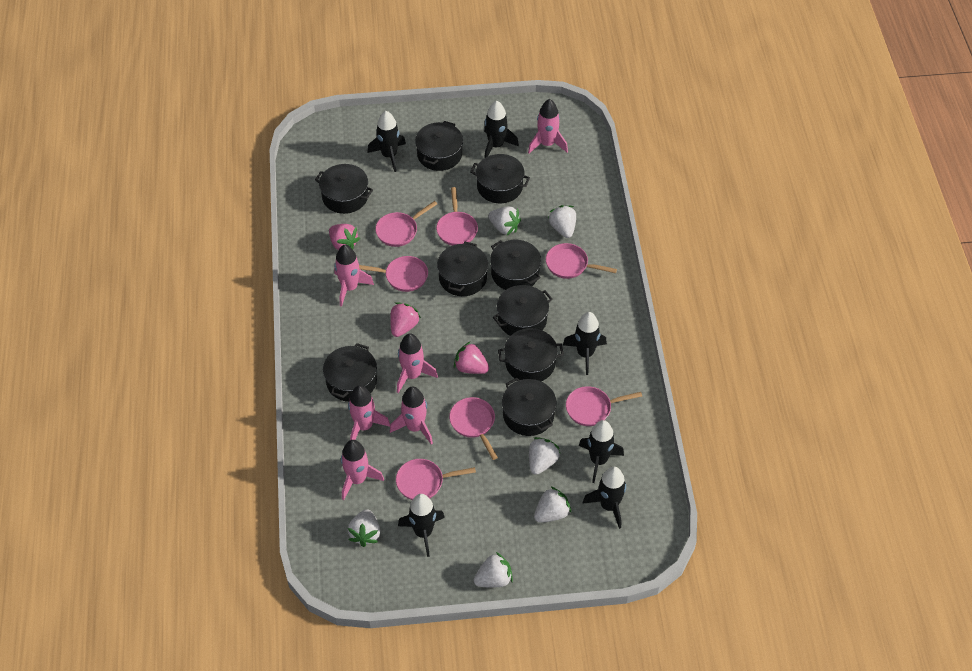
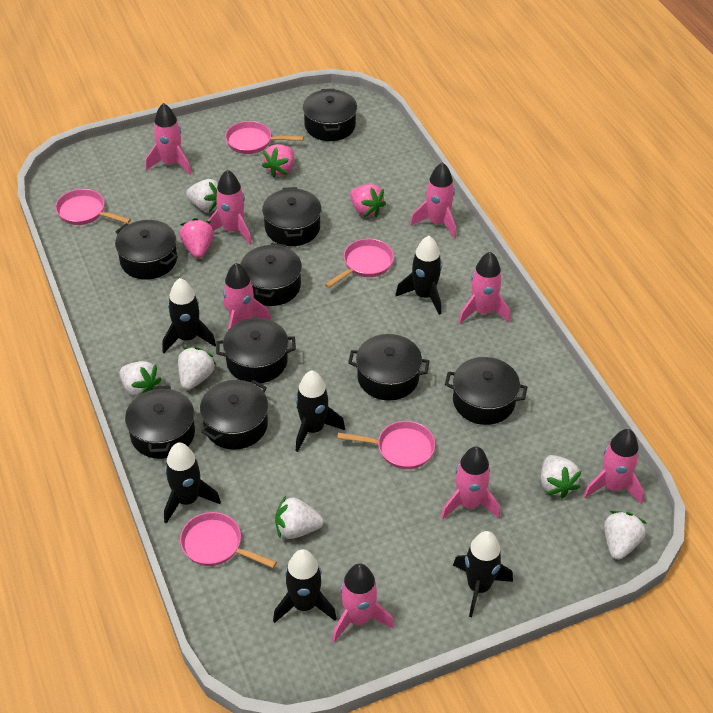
pink pan: 7 -> 5
pink rocket: 6 -> 8

